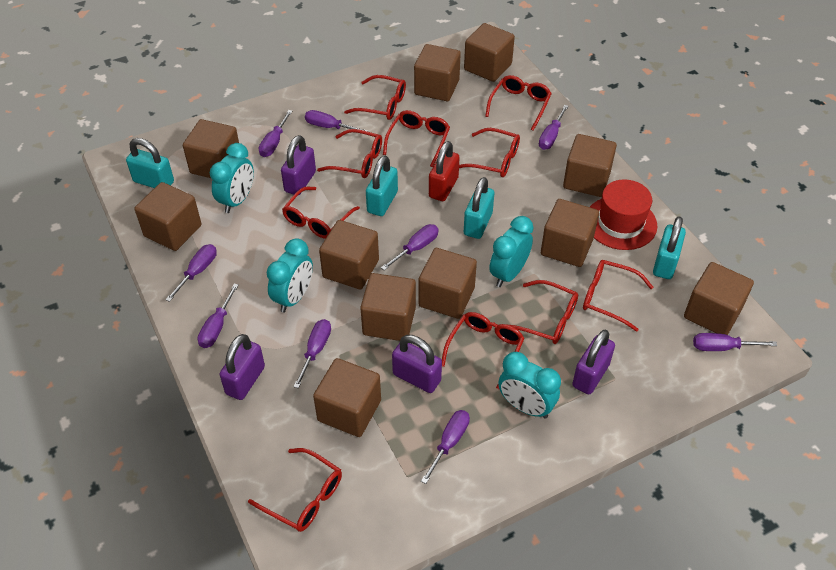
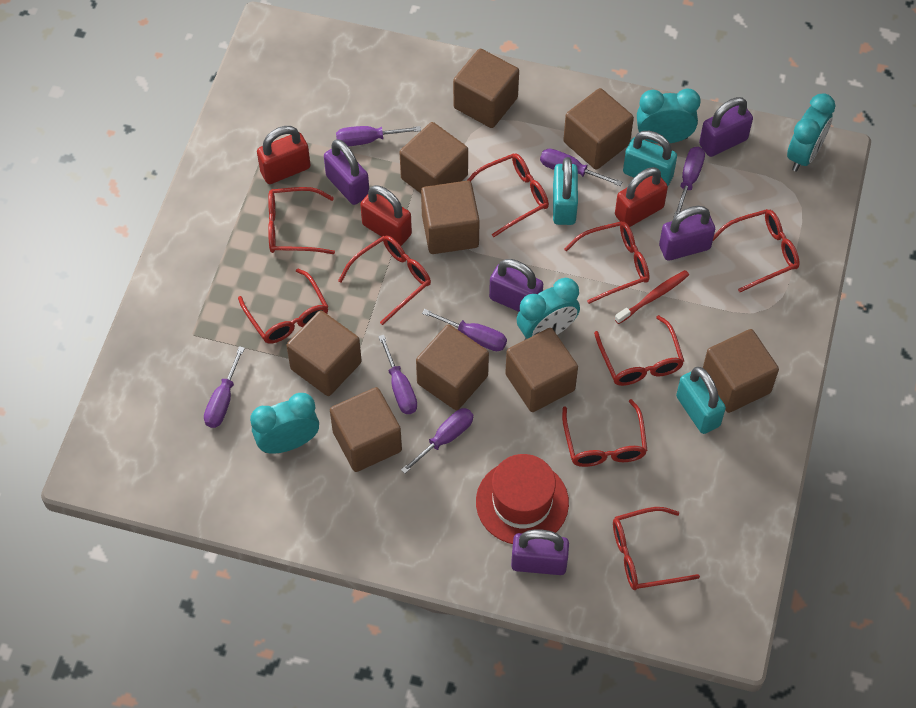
brown cube: 11 -> 9
purple padlock: 4 -> 5
purple screwdriver: 9 -> 7
red glasses: 10 -> 9
red padlock: 1 -> 3
red toothbrush: 0 -> 1
turquoise padlock: 4 -> 3

